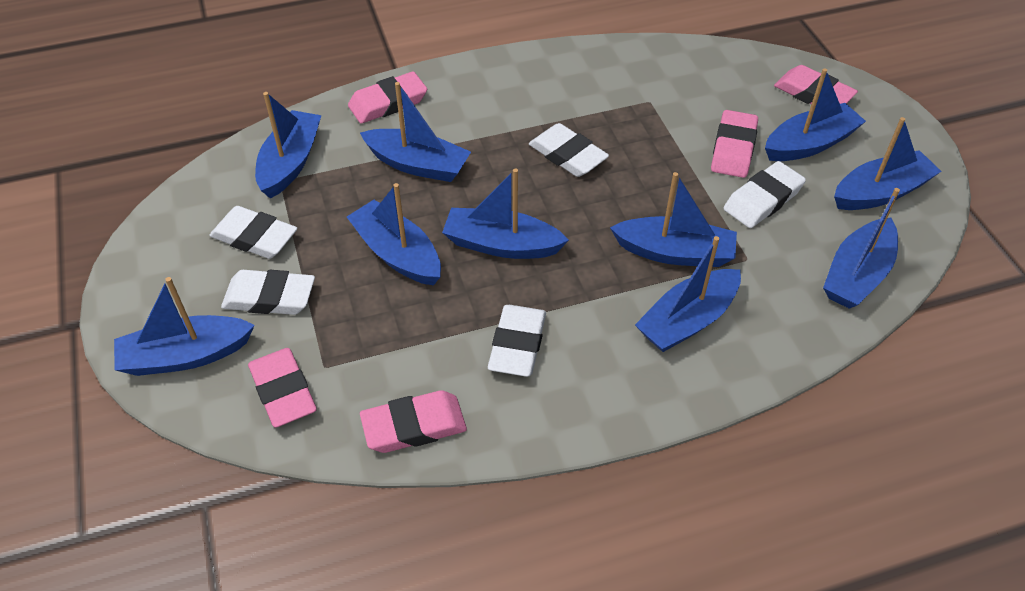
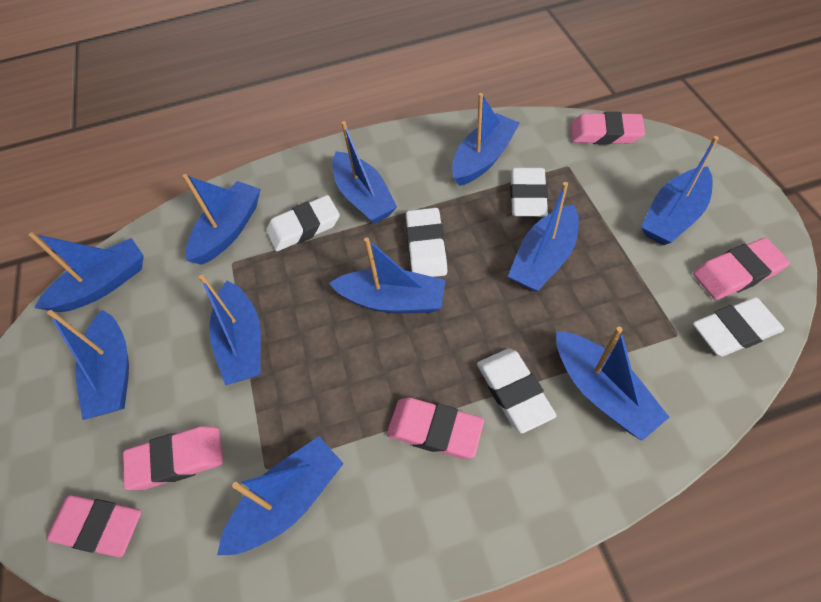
blue boat: 10 -> 11

